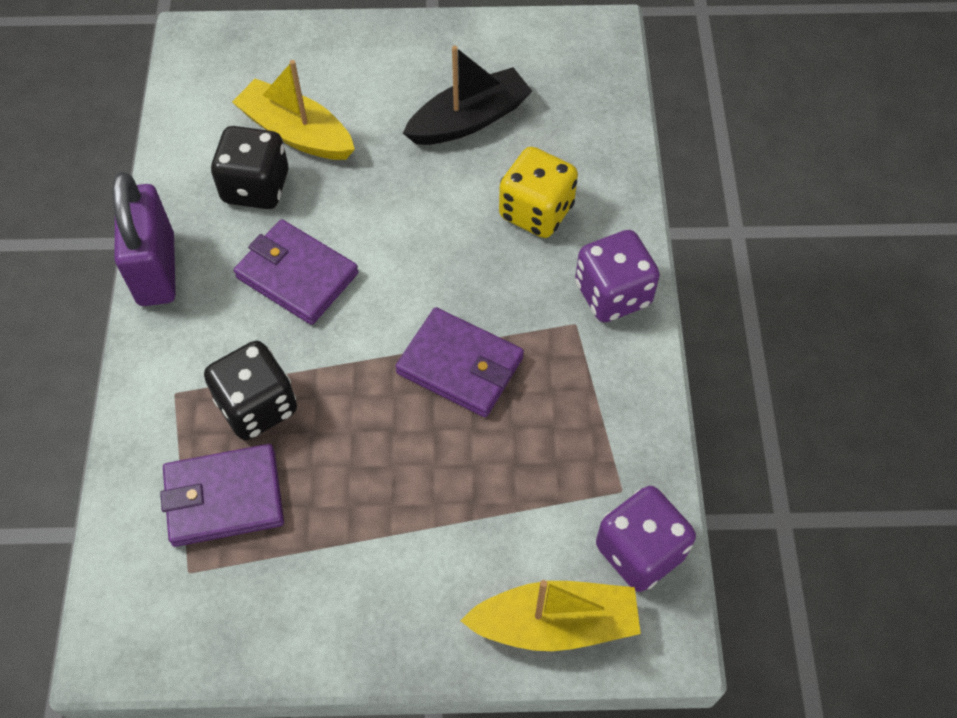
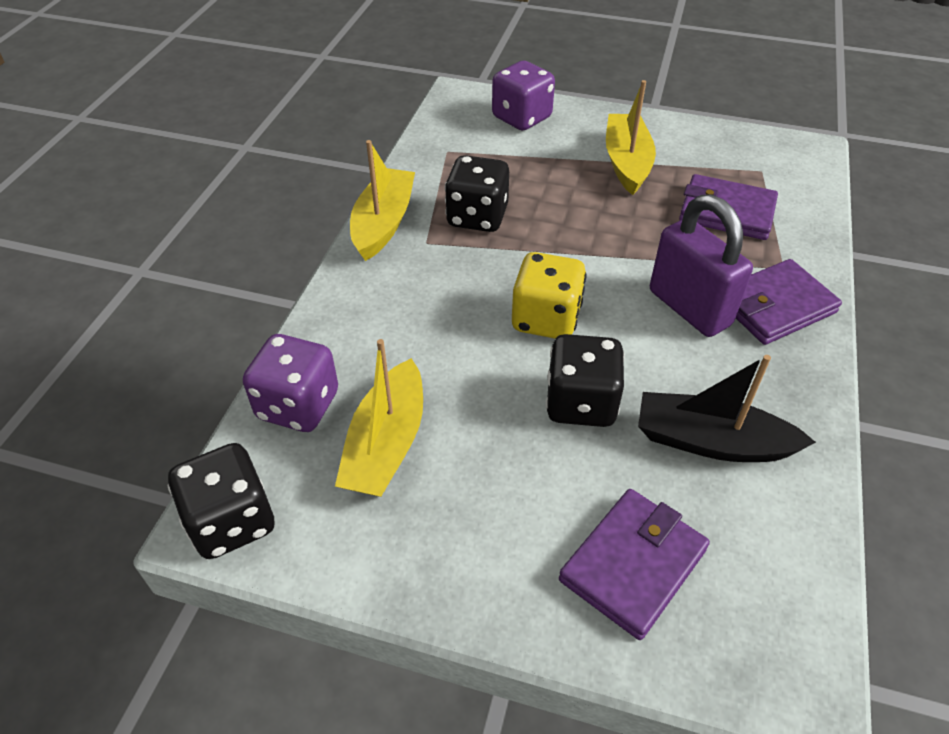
black dice: 2 -> 3
yellow boat: 2 -> 3

